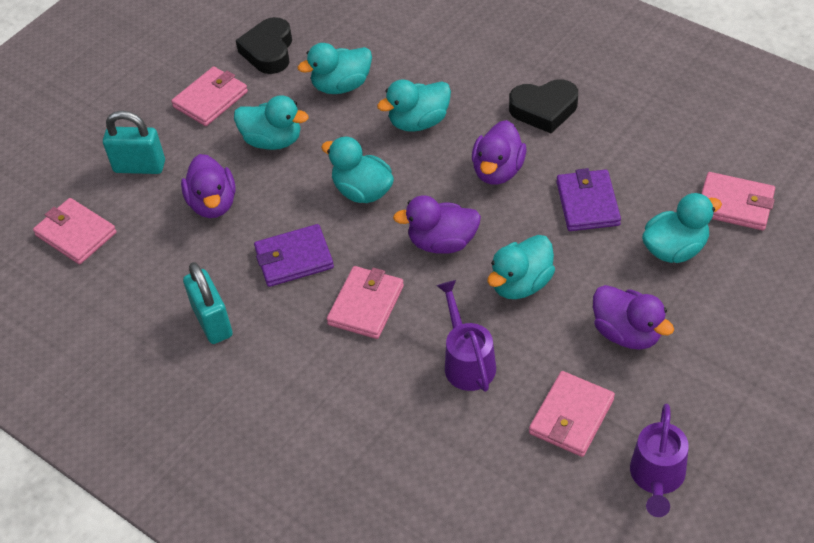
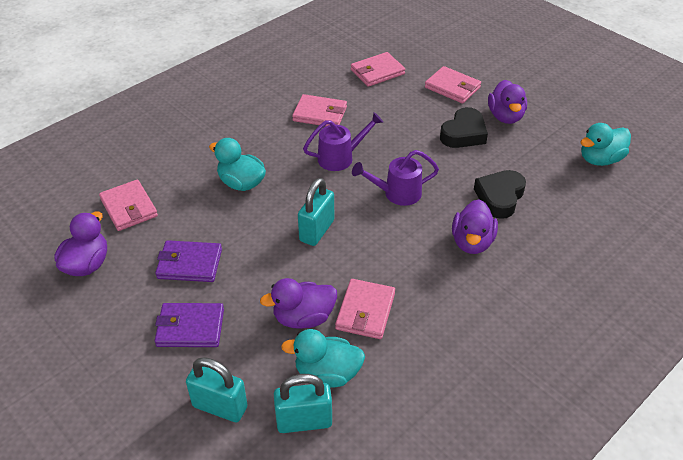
turquoise duck: 6 -> 3
turquoise padlock: 2 -> 3

